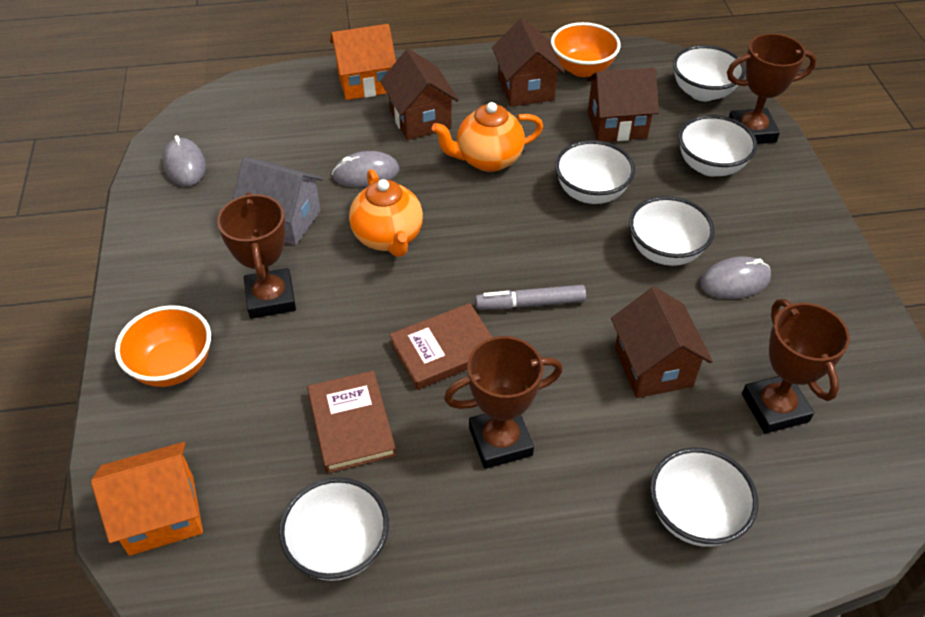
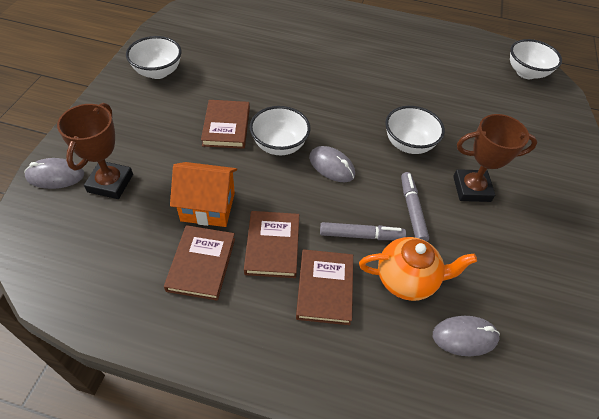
brown book: 2 -> 4
brown house: 4 -> 0
brown trophy: 4 -> 2
grey house: 1 -> 0
grey marker: 1 -> 2
orange bowl: 2 -> 0
orange house: 2 -> 1
orange teapot: 2 -> 1
white bowl: 6 -> 4

